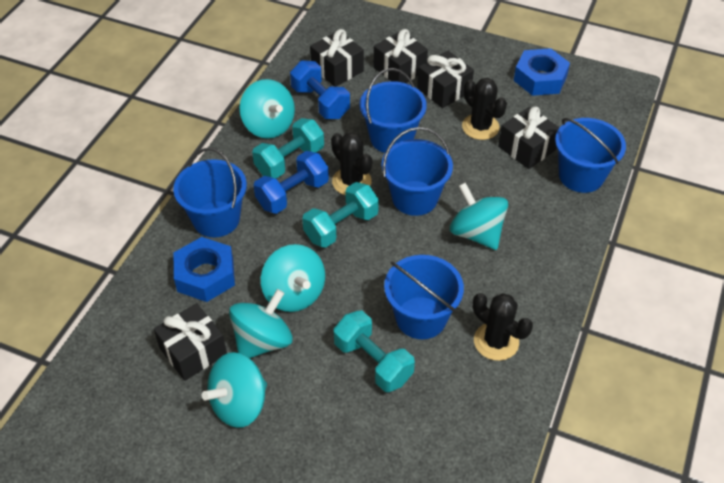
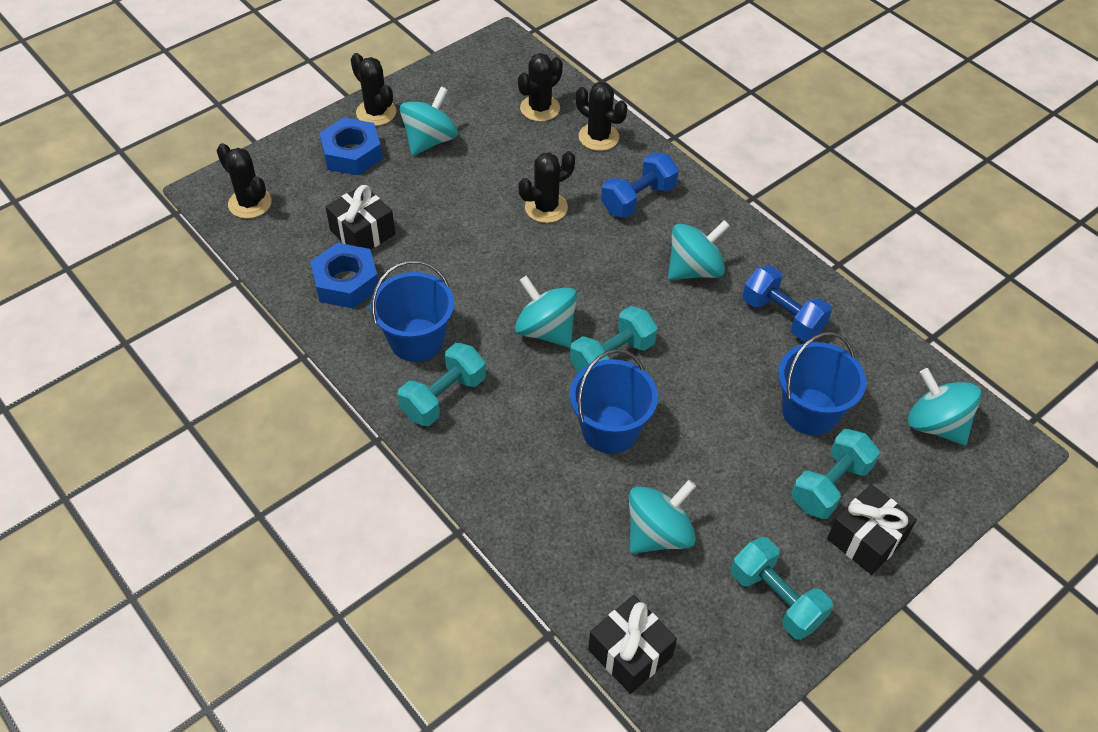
black cactus: 3 -> 5
black gift: 5 -> 3
blue bucket: 5 -> 3
turquoise dumbbell: 3 -> 4

